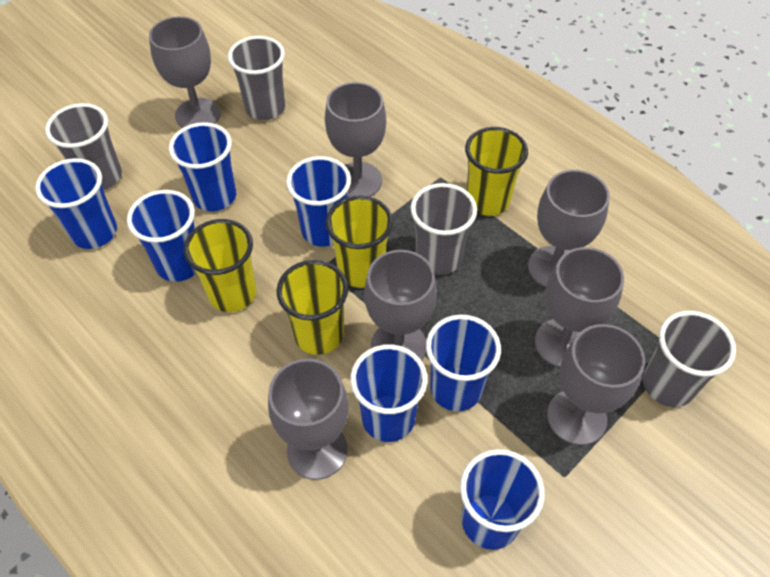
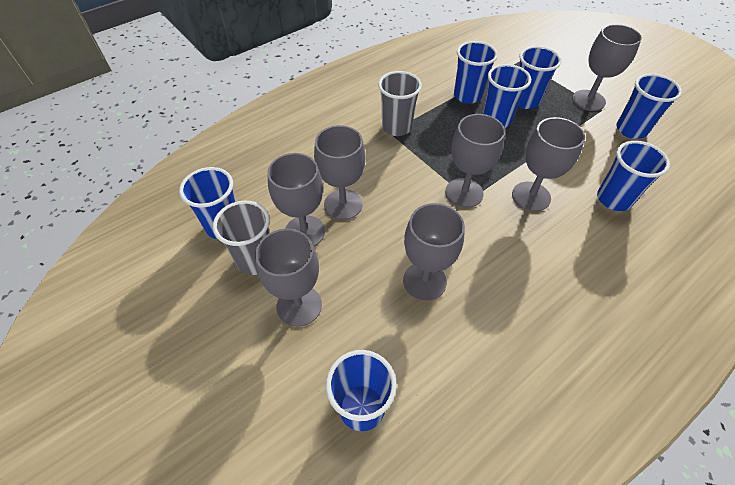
grey cup: 4 -> 2
yellow cup: 4 -> 0

